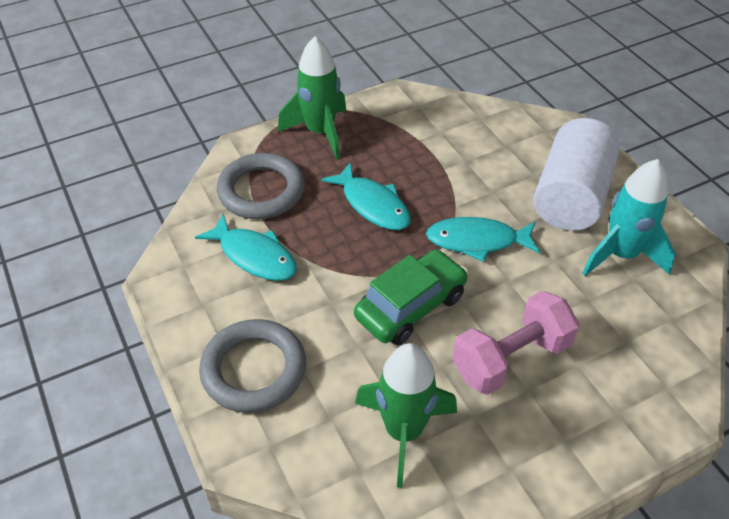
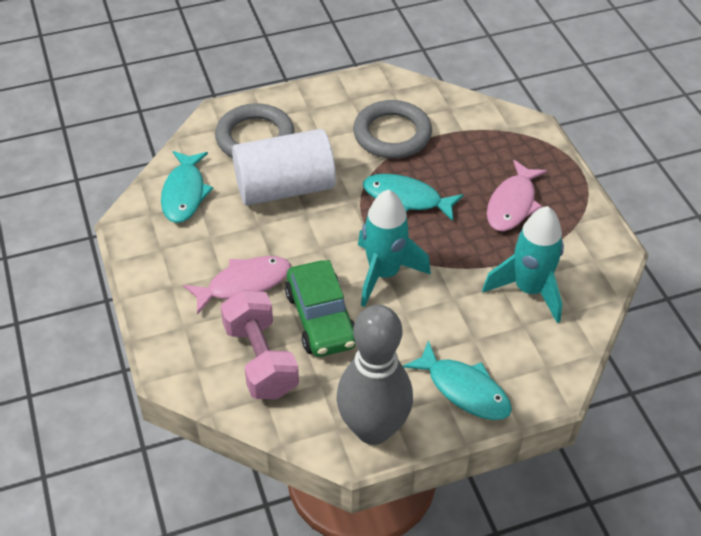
green rocket: 2 -> 0
grey bowling pin: 0 -> 1
pink fish: 0 -> 2
turquoise rocket: 1 -> 2

